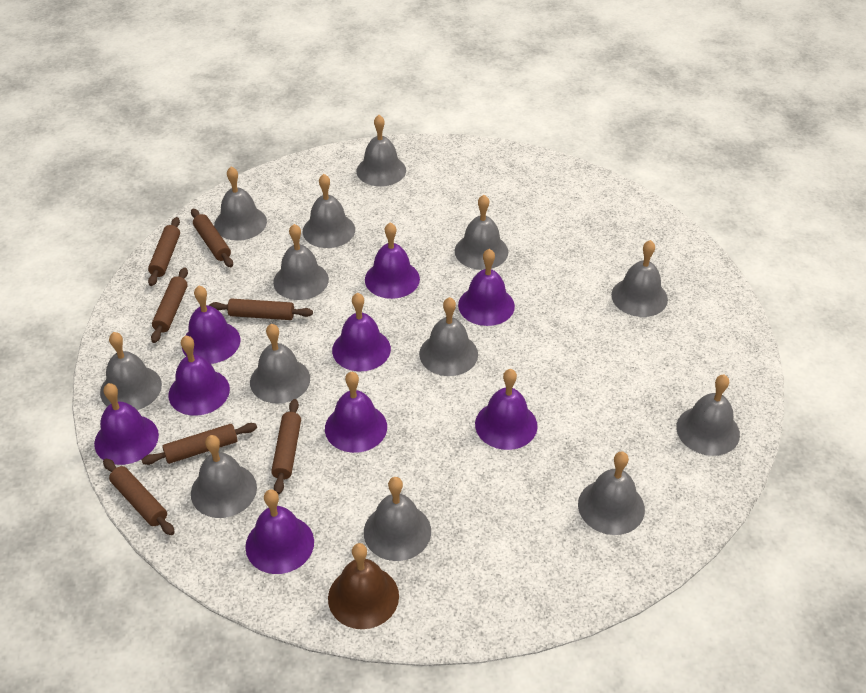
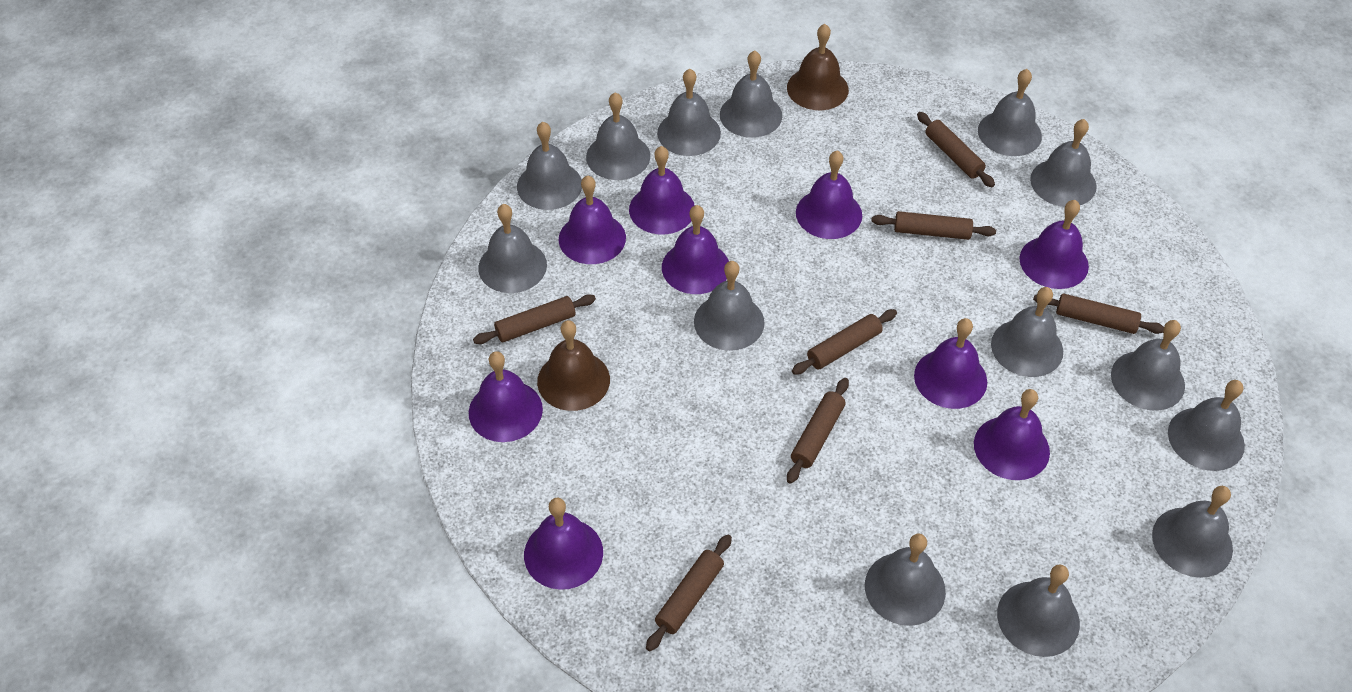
brown bell: 1 -> 2
grey bell: 13 -> 14

